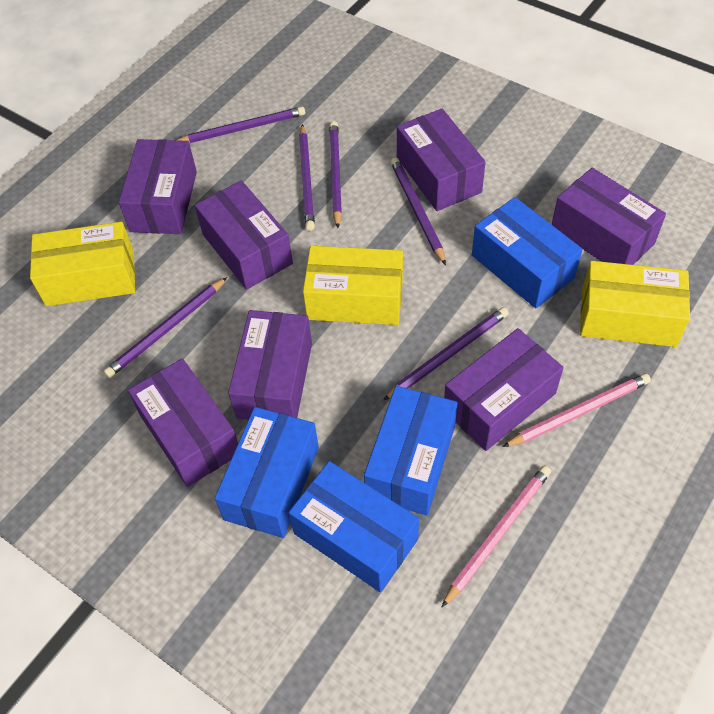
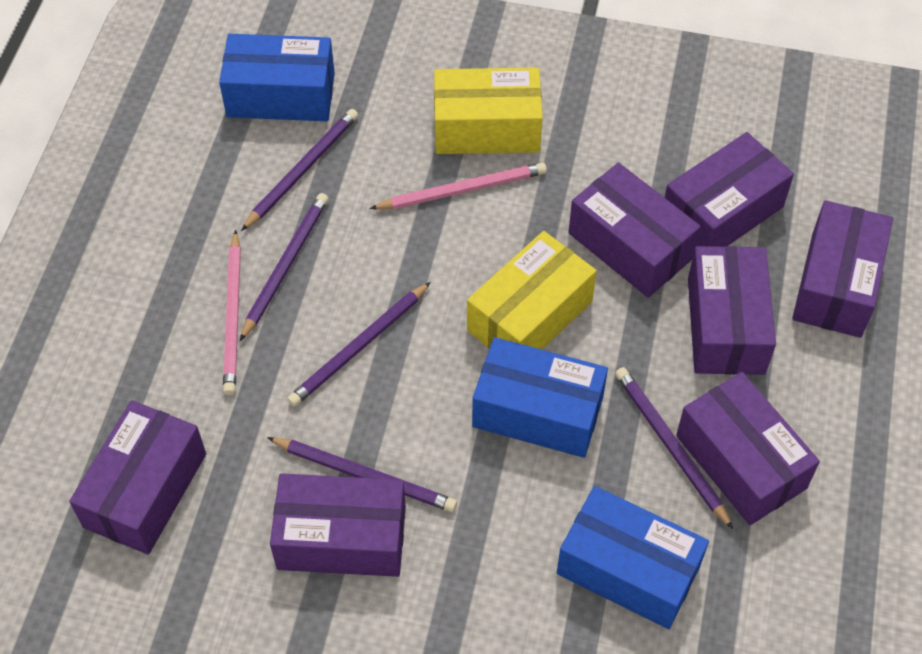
blue box: 4 -> 3
purple pencil: 6 -> 5
yellow box: 3 -> 2

